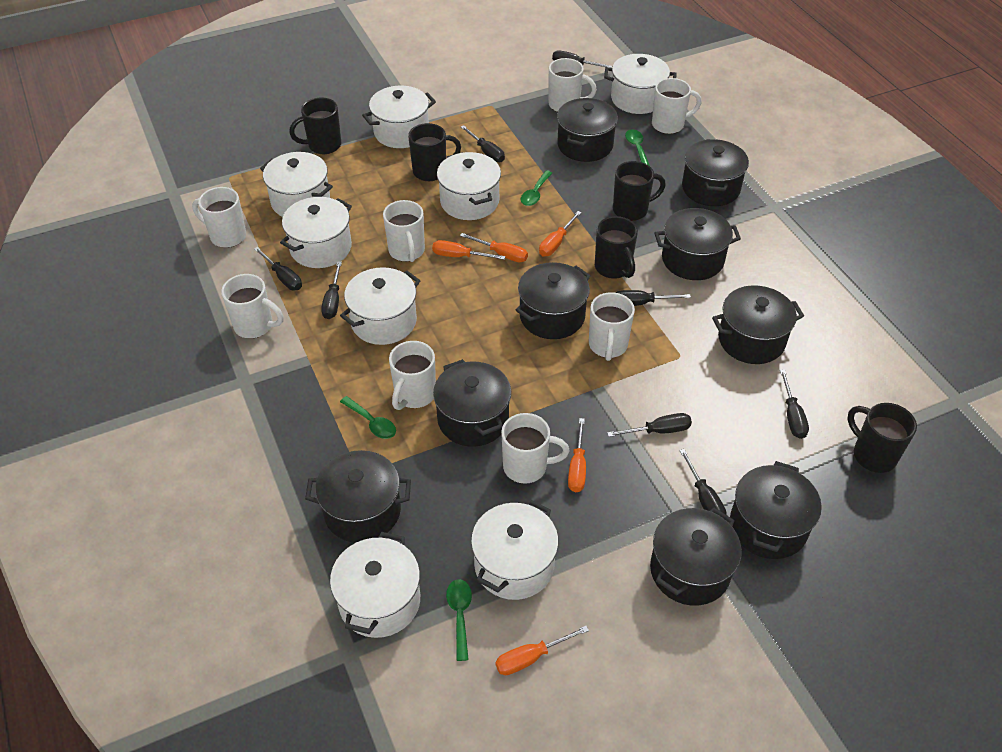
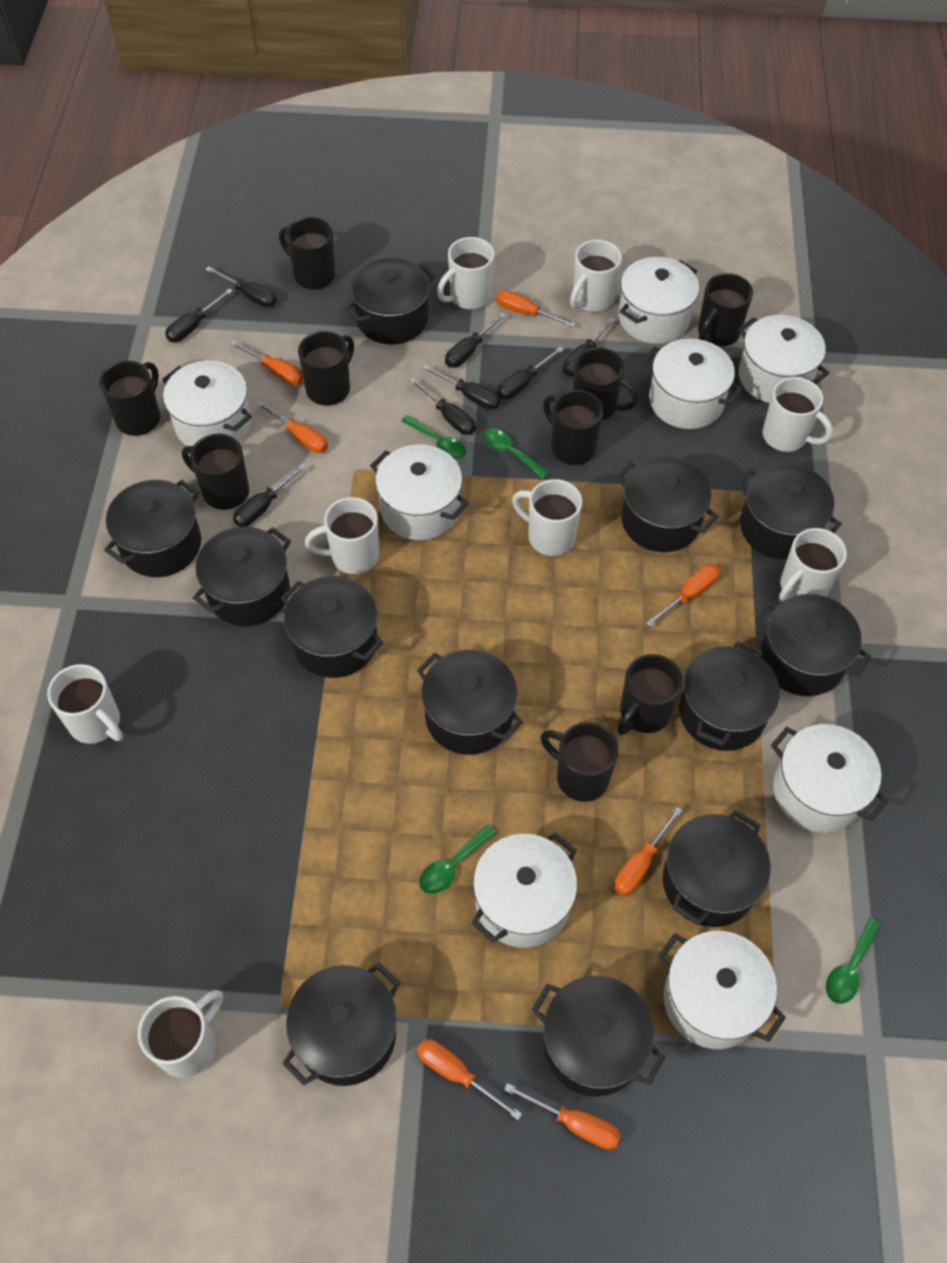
black mug: 5 -> 9
black pot: 9 -> 12
orange screwdriver: 5 -> 7

